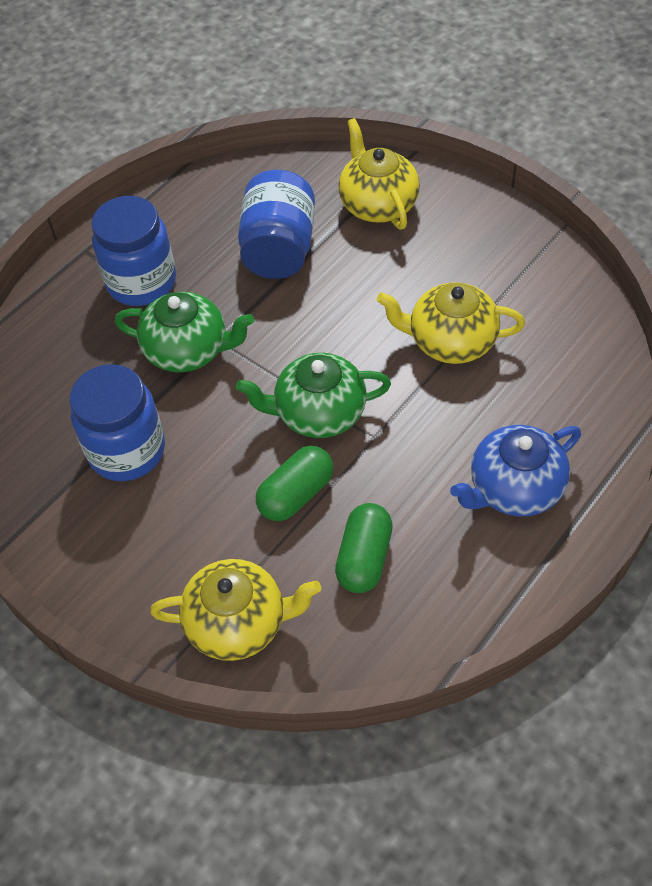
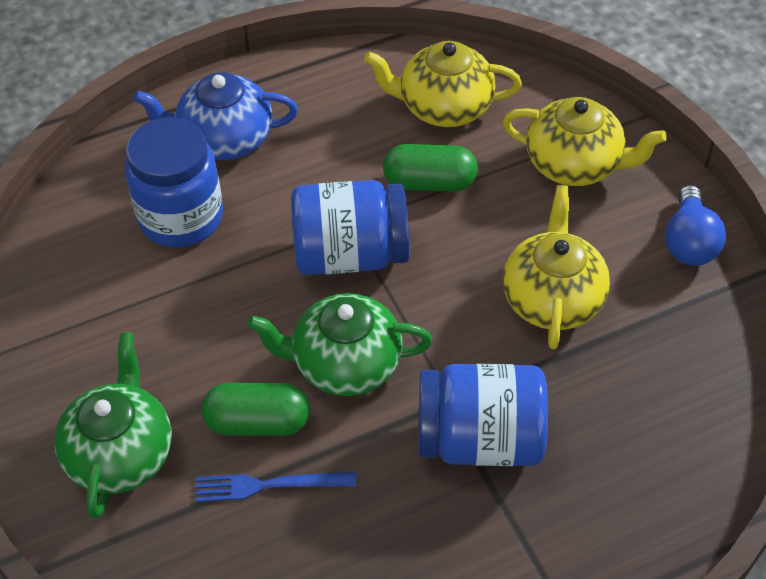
blue fork: 0 -> 1
blue light bulb: 0 -> 1

